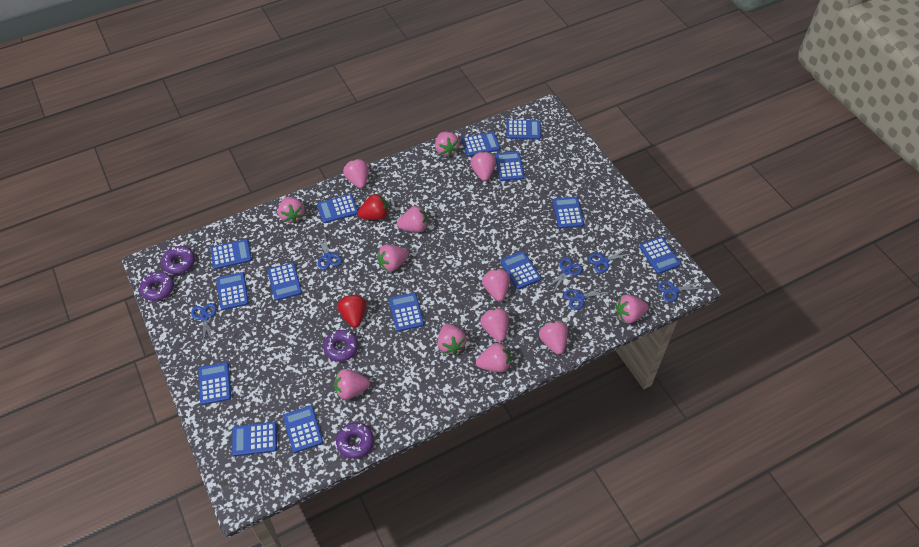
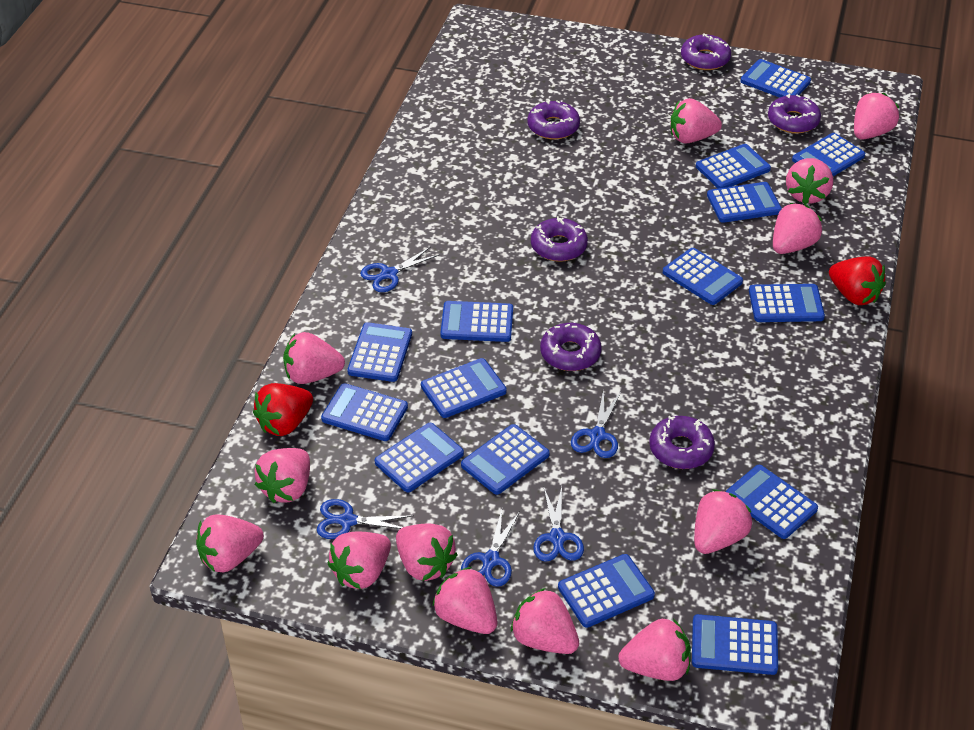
blue calculator: 14 -> 15
blue scissors: 6 -> 5
purple donut: 4 -> 6

